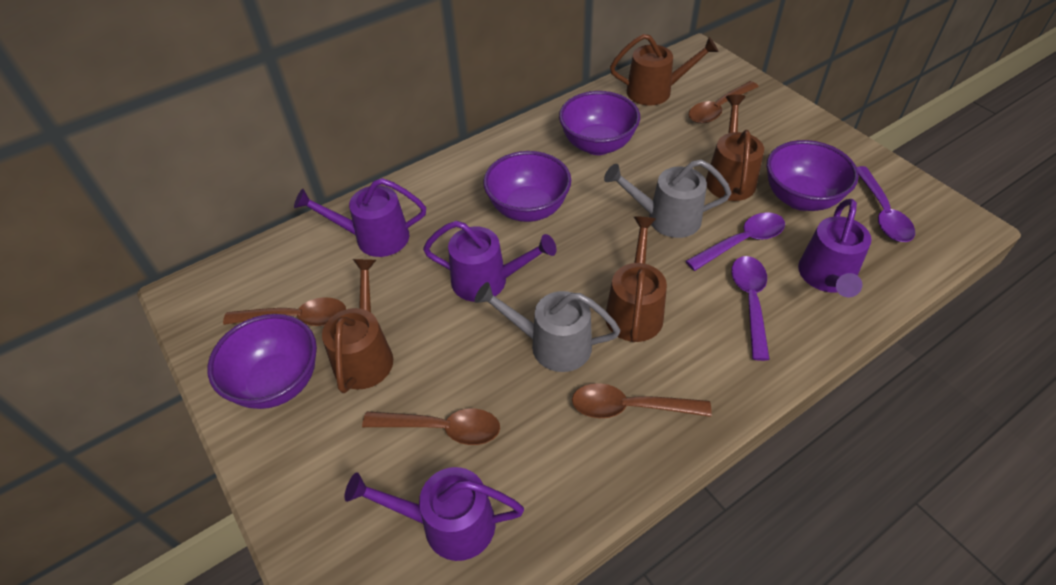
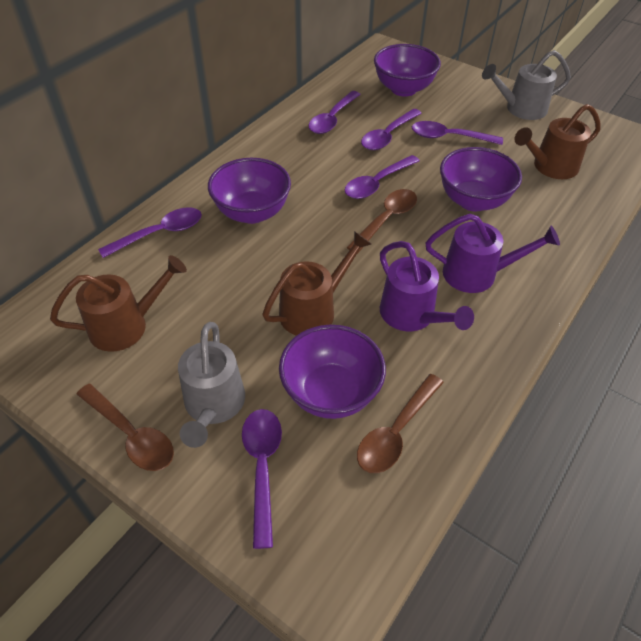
brown spoon: 4 -> 3
brown watering can: 4 -> 3
purple spoon: 3 -> 6
purple watering can: 4 -> 2

